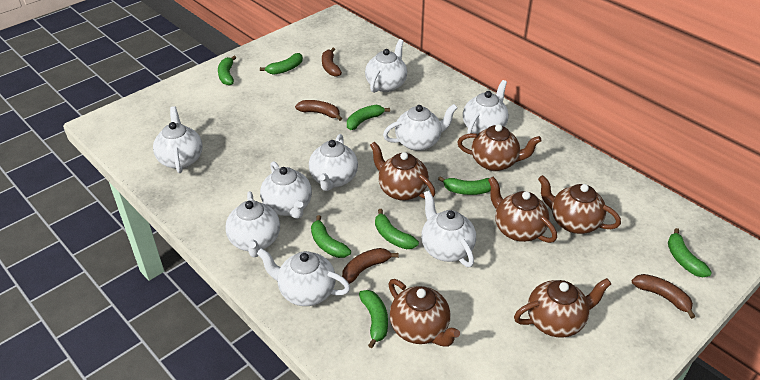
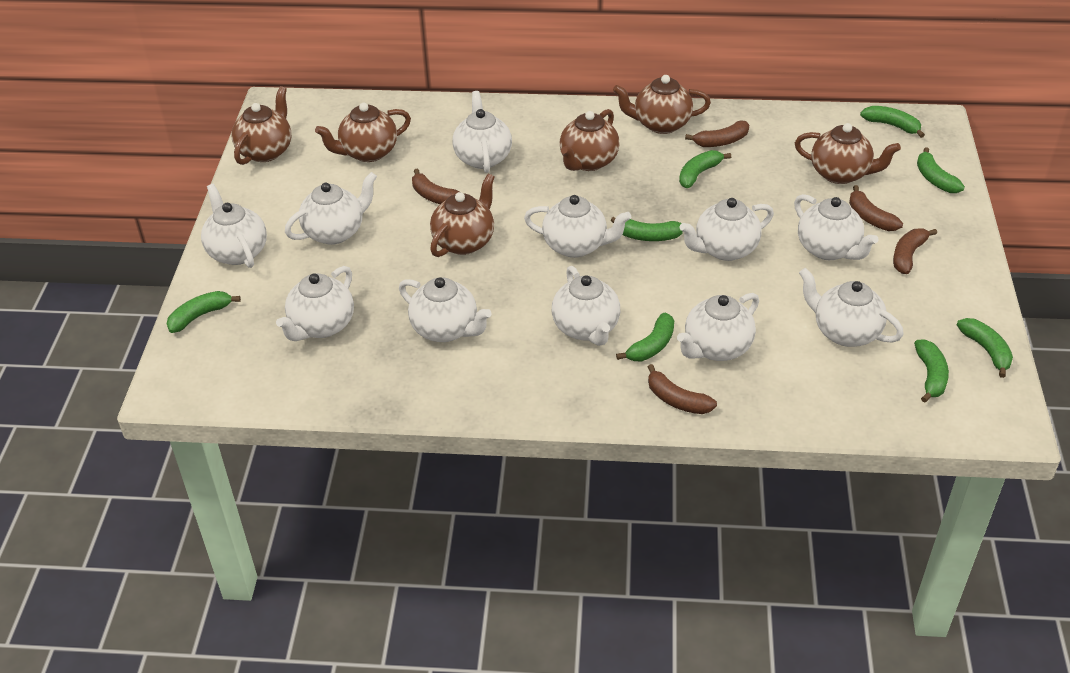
brown banana: 4 -> 5
white teapot: 9 -> 11

